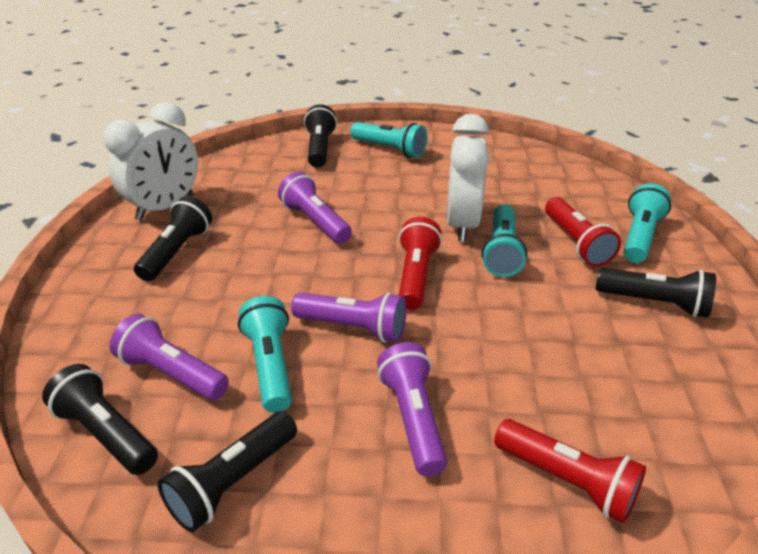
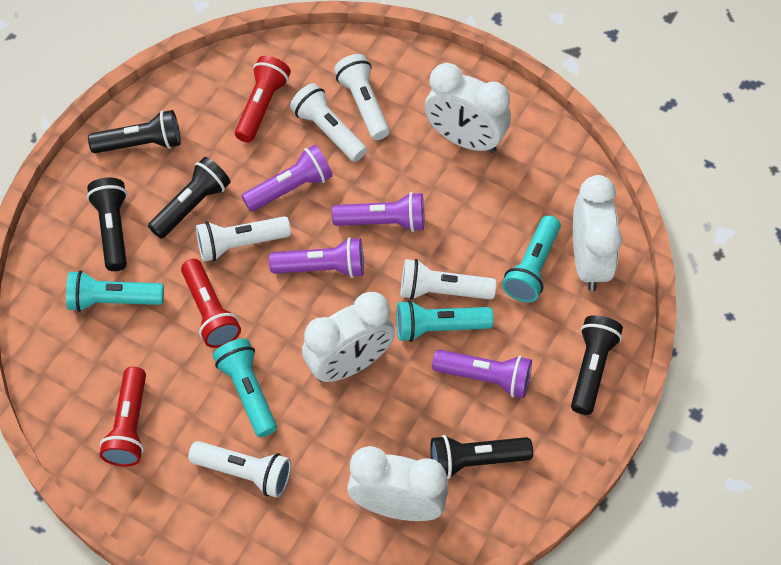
white clock: 2 -> 4
white flashlight: 0 -> 5

